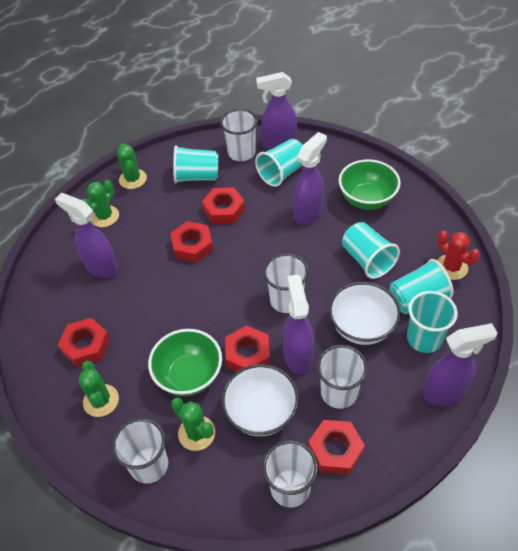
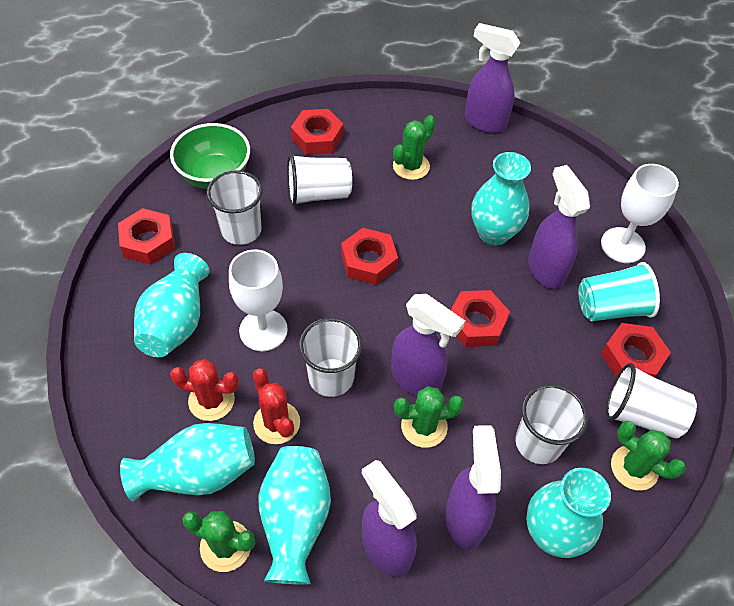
green bowl: 2 -> 1
red cactus: 1 -> 2
turquoise cup: 5 -> 1
turquoise vase: 0 -> 5
white bowl: 2 -> 0
white goblet: 0 -> 2

